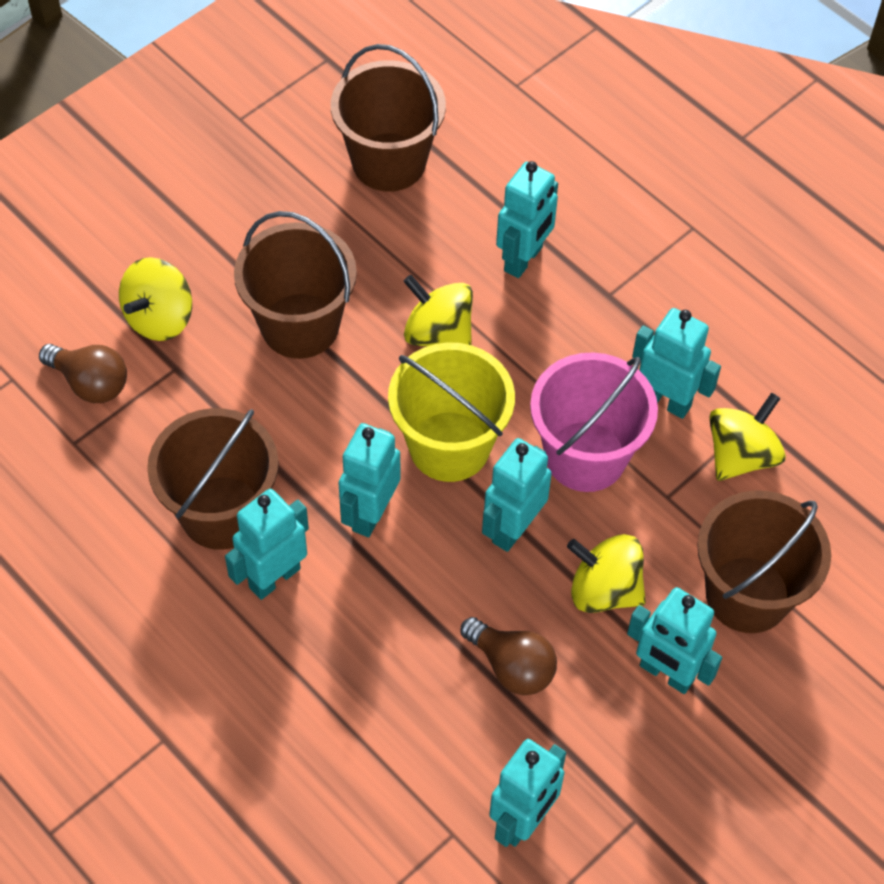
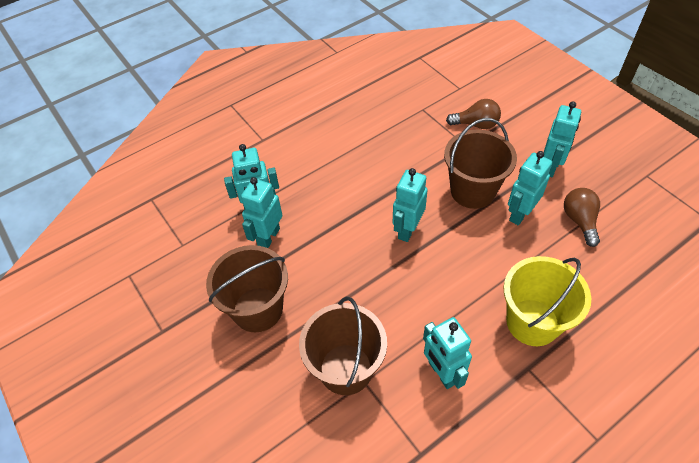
brown bucket: 4 -> 3
pink bucket: 1 -> 0
turquoise robot: 7 -> 6
yellow spinning top: 4 -> 0

